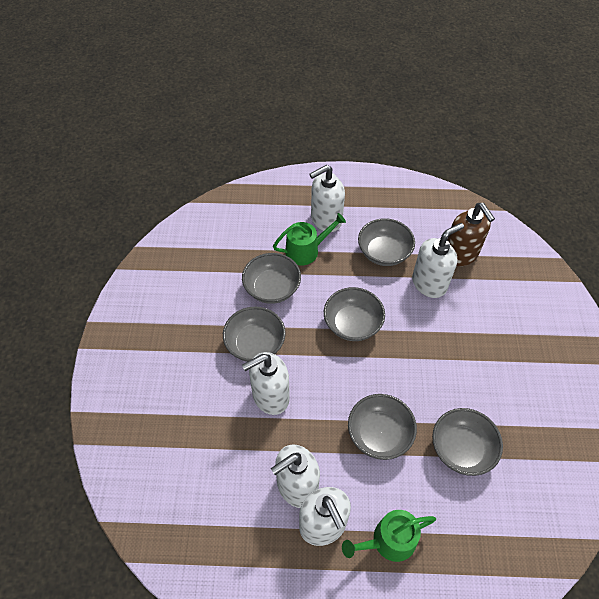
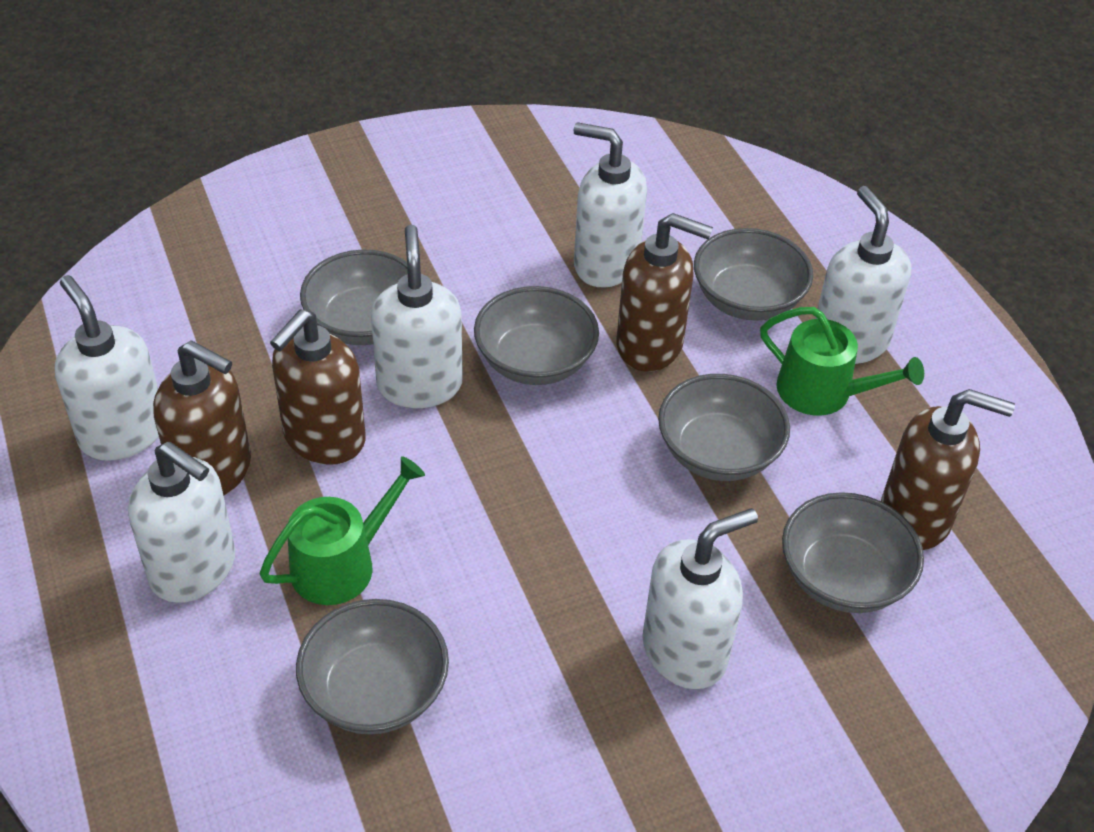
brown soap dispenser: 1 -> 4
white soap dispenser: 5 -> 6

